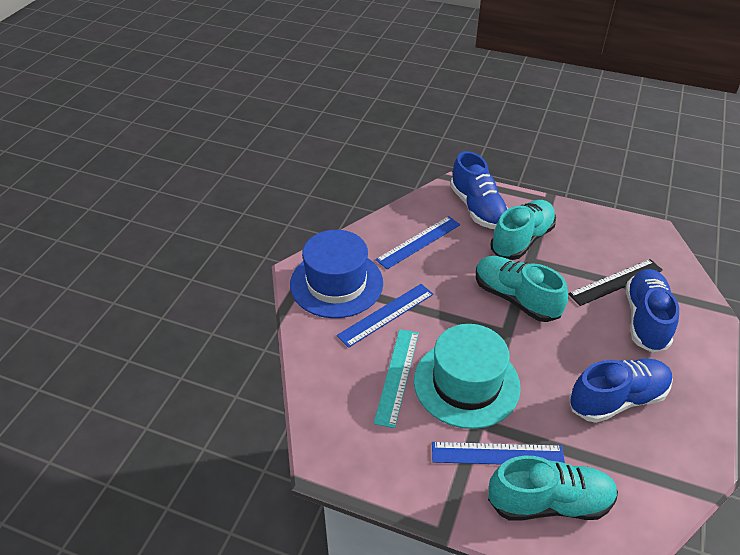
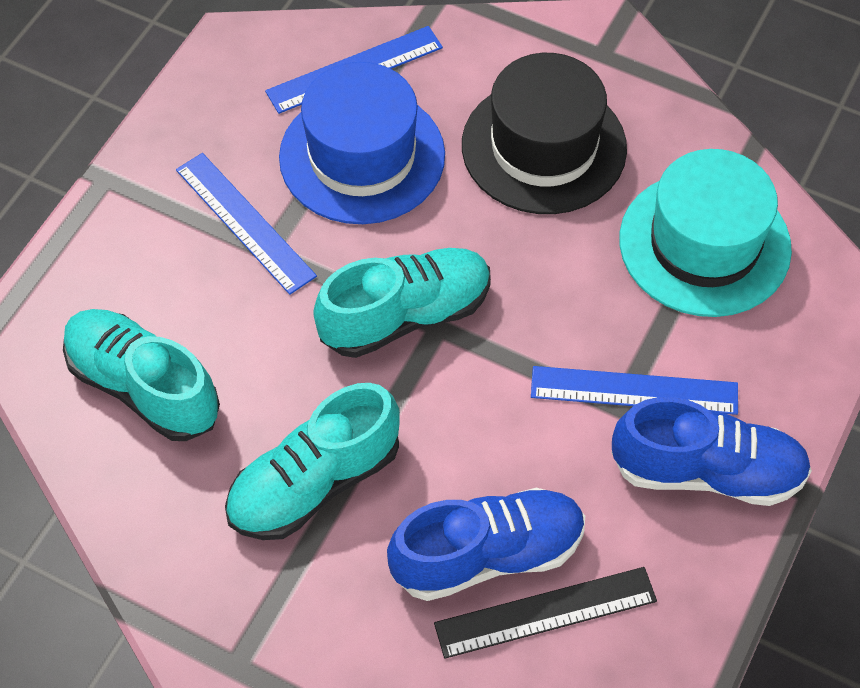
black hat: 0 -> 1
blue shoe: 3 -> 2
turquoise ruler: 1 -> 0

